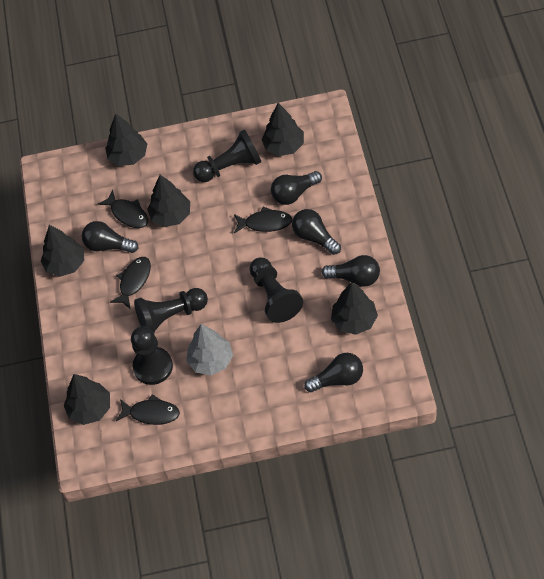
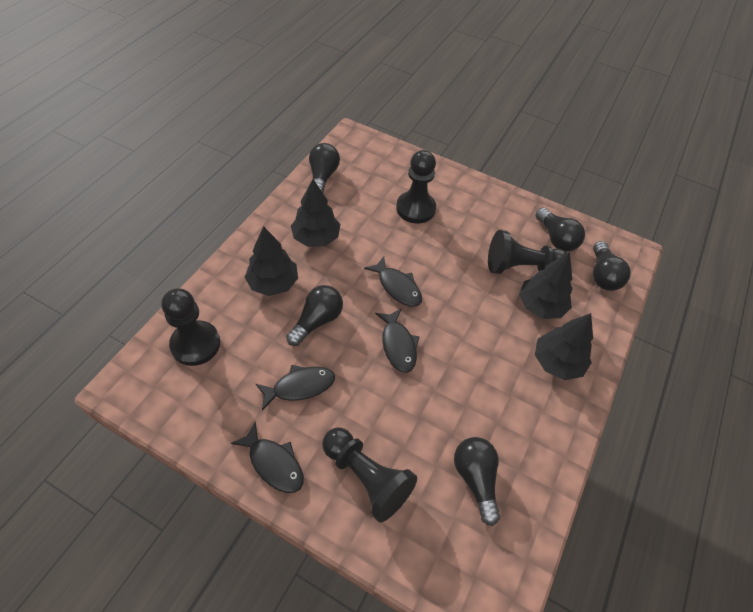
black tree: 6 -> 4
grey tree: 1 -> 0

